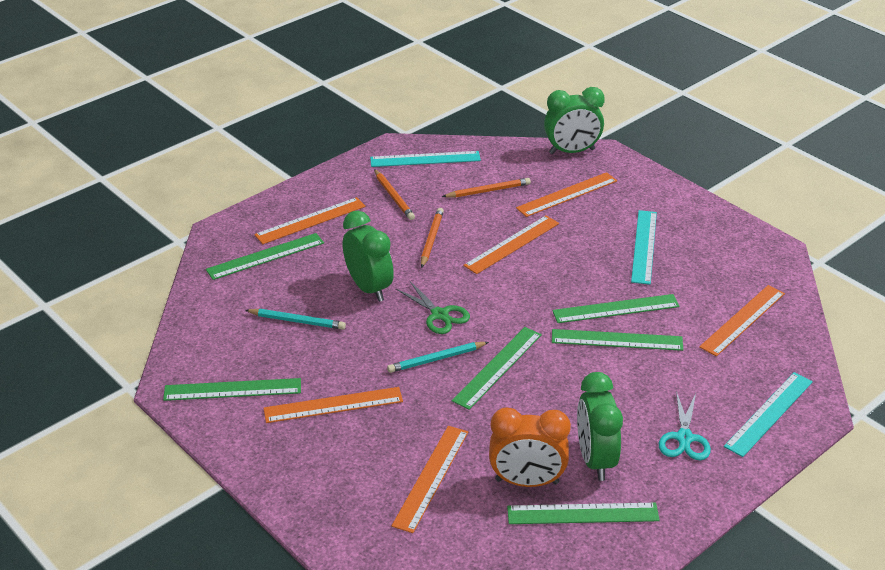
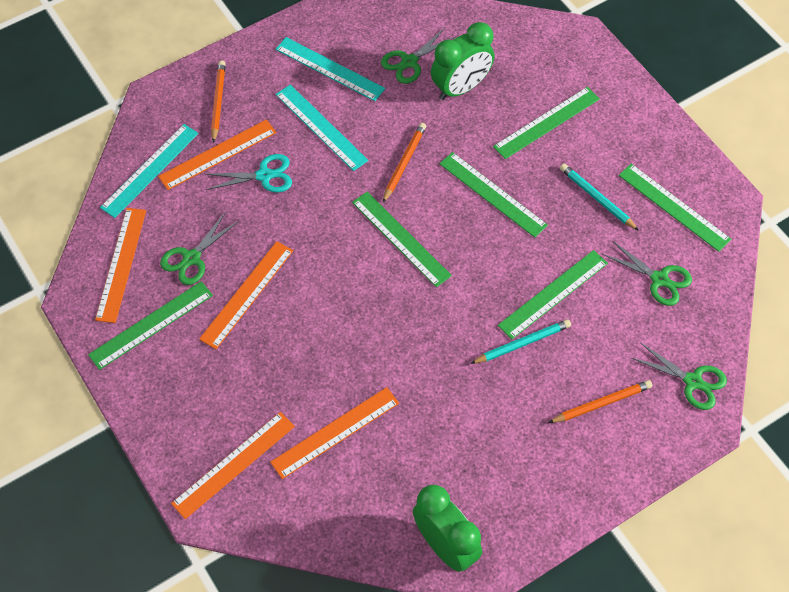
green clock: 3 -> 2
green scissors: 1 -> 4
orange clock: 1 -> 0
orange ruler: 6 -> 5

